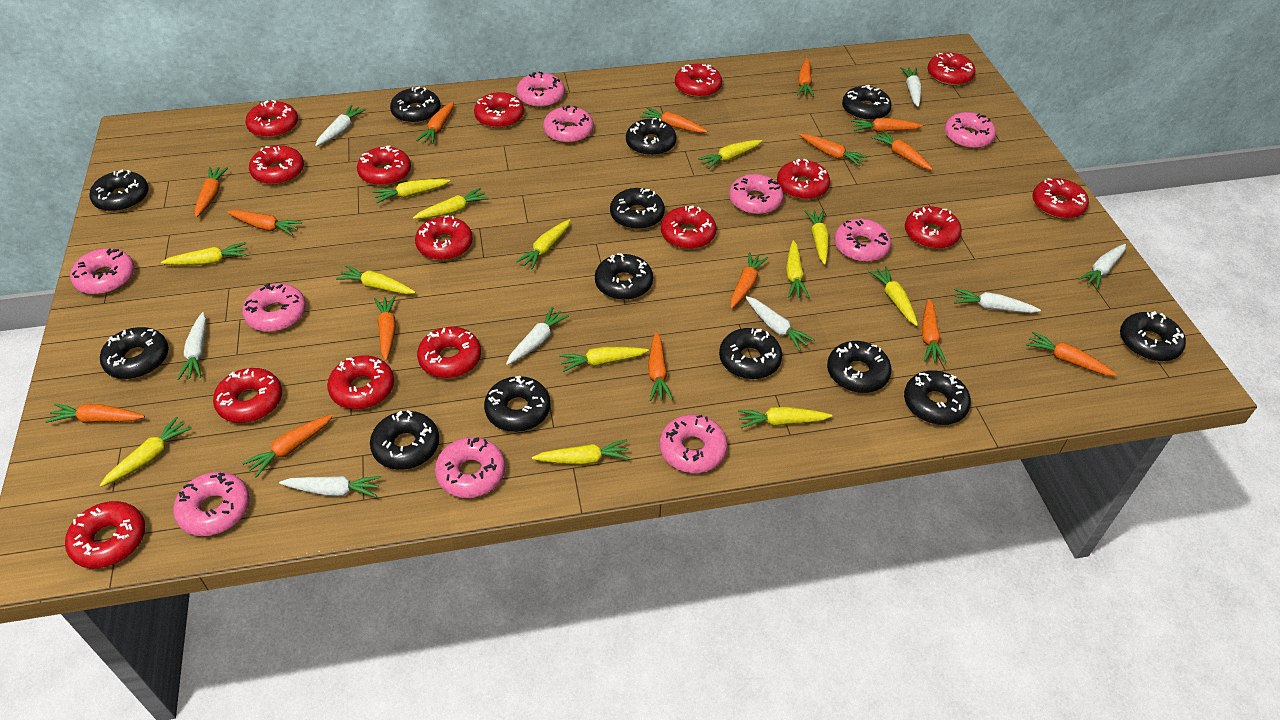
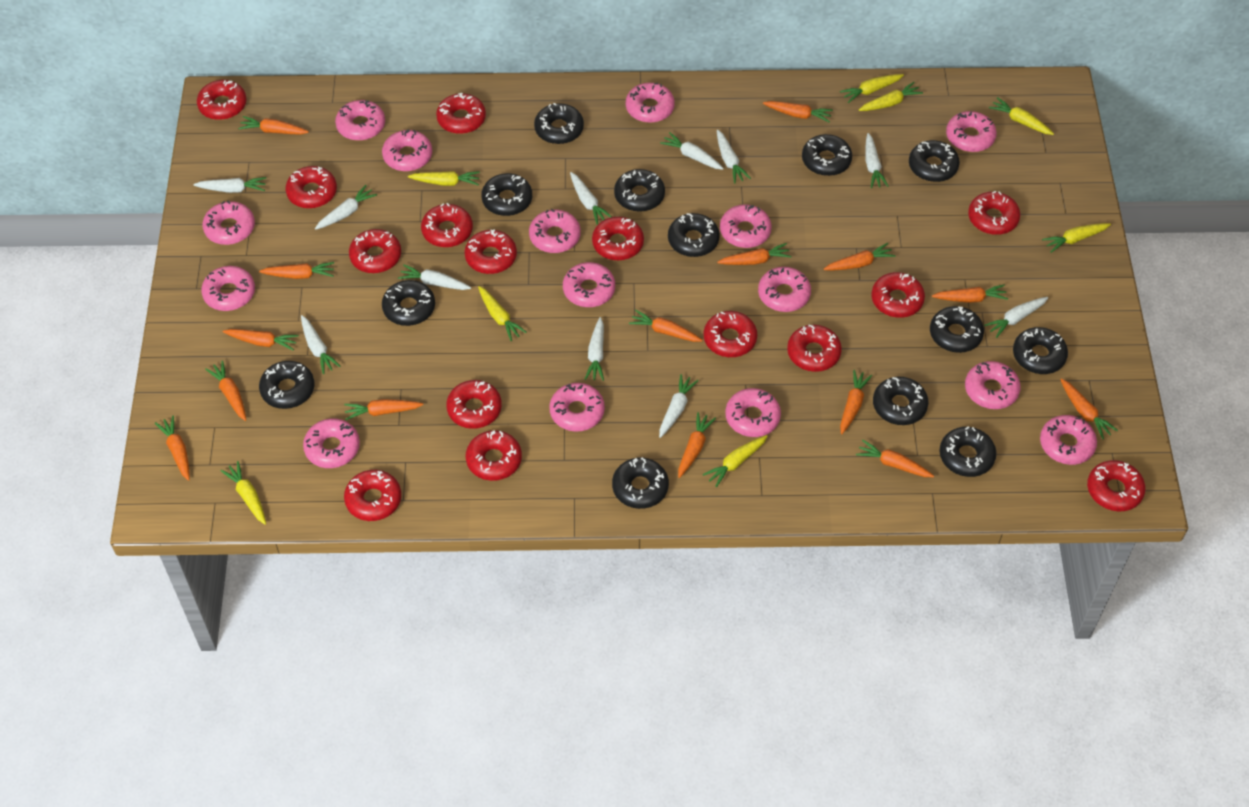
pink donut: 10 -> 15
white carrot: 8 -> 11
yellow carrot: 13 -> 8

